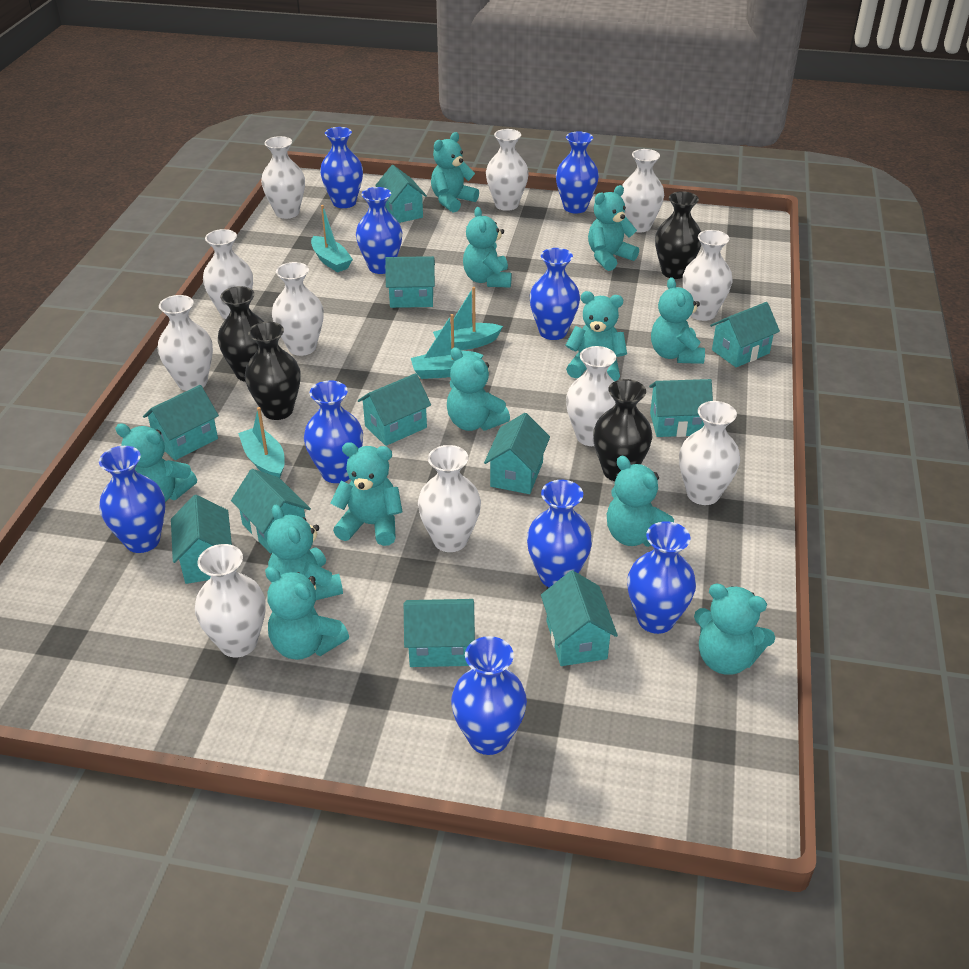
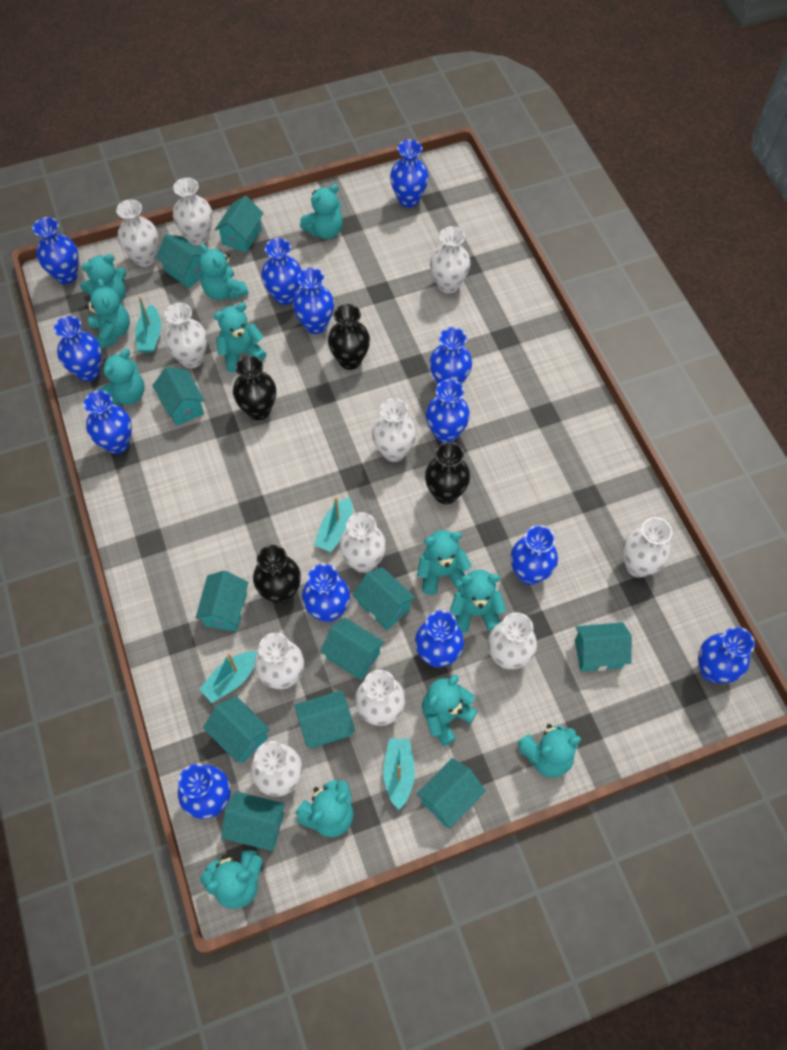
blue vase: 9 -> 13

